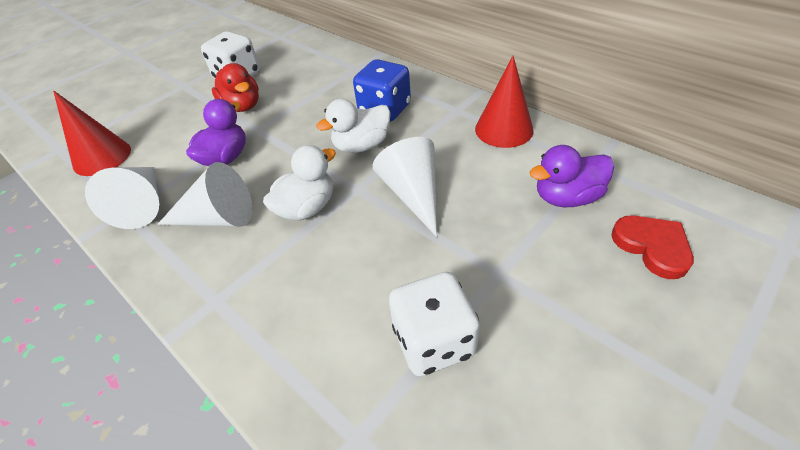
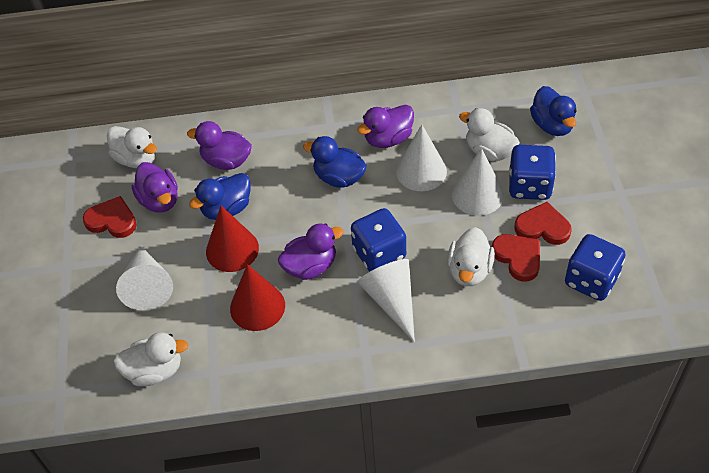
blue dice: 1 -> 3
blue duck: 0 -> 3
purple duck: 2 -> 4
red duck: 1 -> 0
red heart: 1 -> 3
white cone: 3 -> 4
white dice: 2 -> 0
white duck: 2 -> 4

